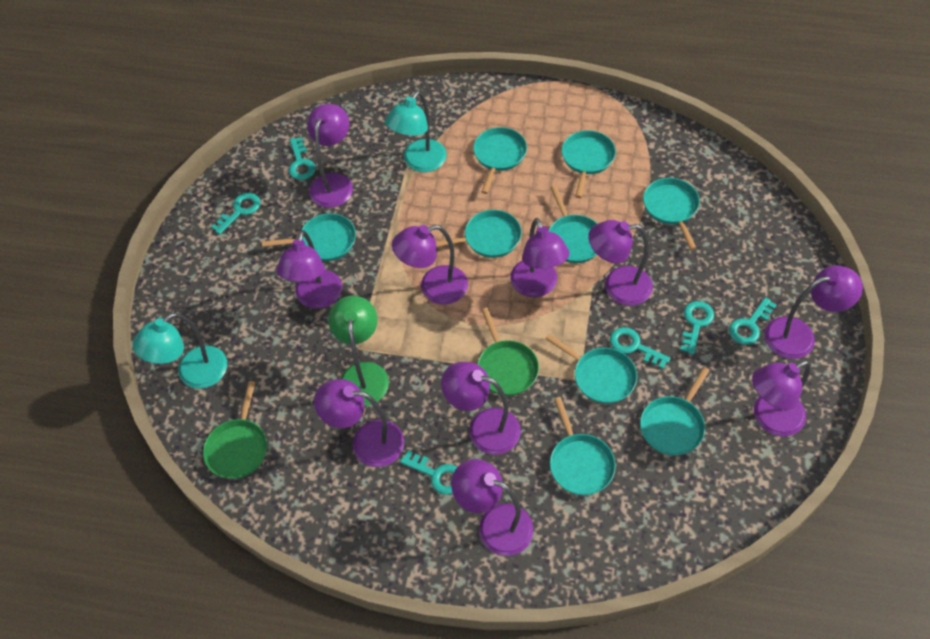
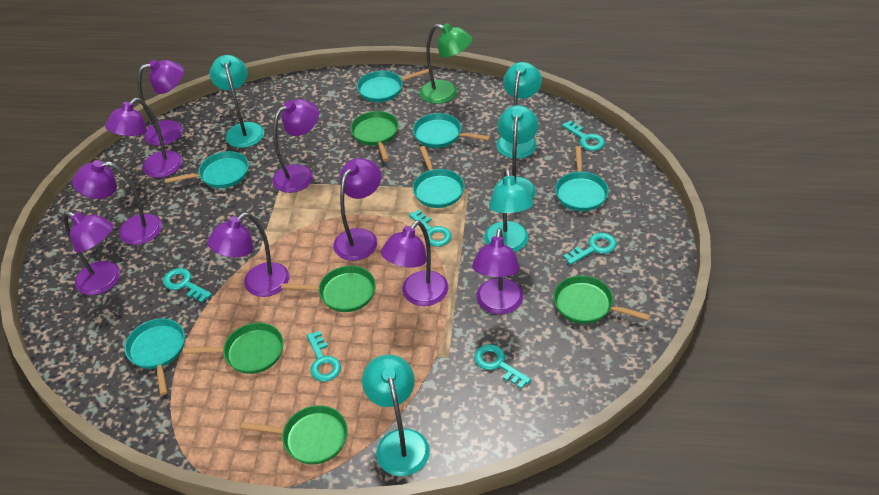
green pan: 2 -> 5
purple lamp: 10 -> 9
turquoise lamp: 2 -> 5
turquoise pan: 9 -> 6

